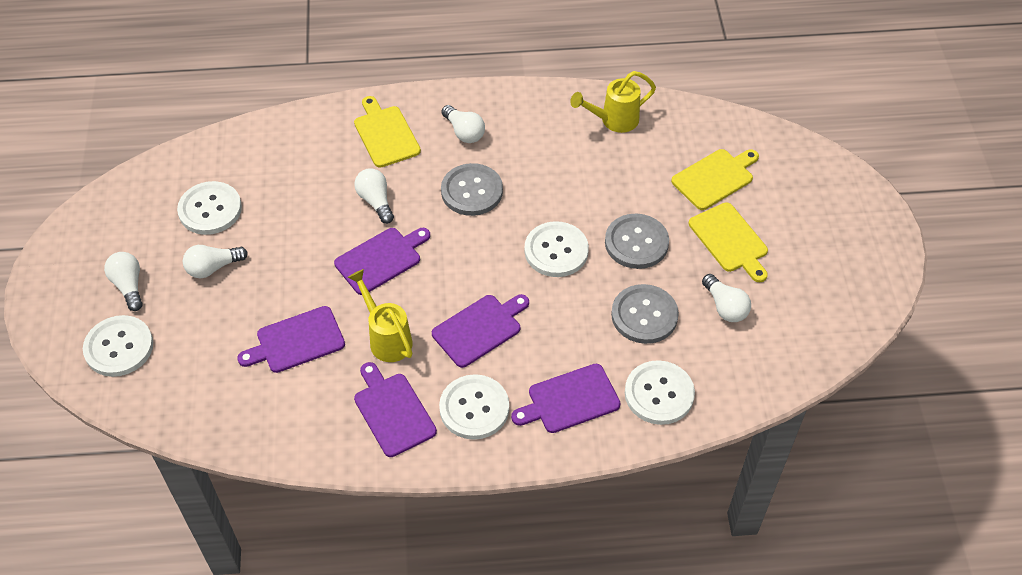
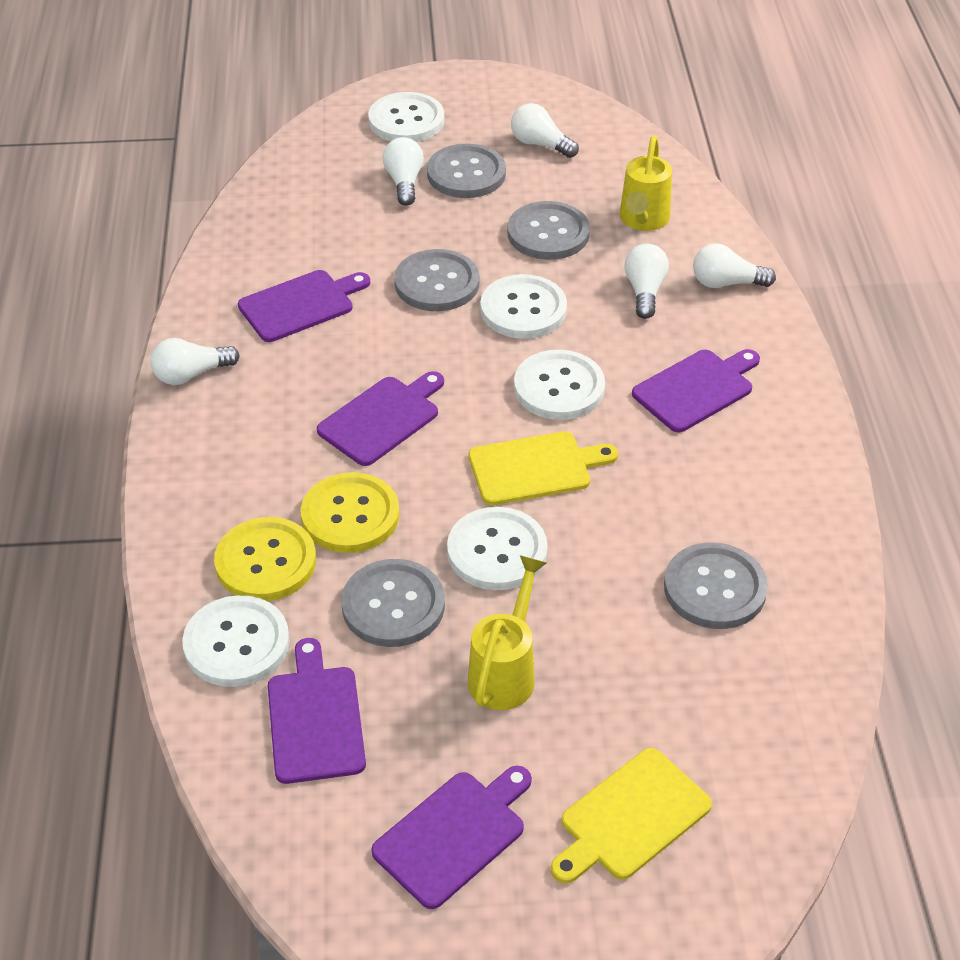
grey button: 3 -> 5
yellow button: 0 -> 2
yellow cutting board: 3 -> 2

